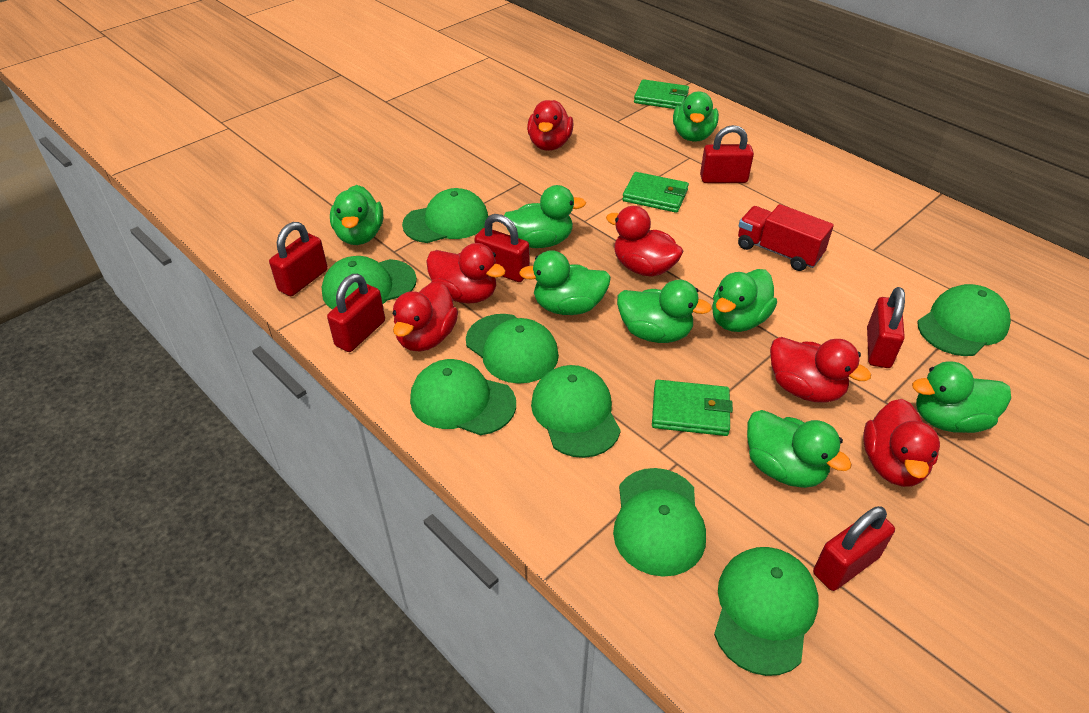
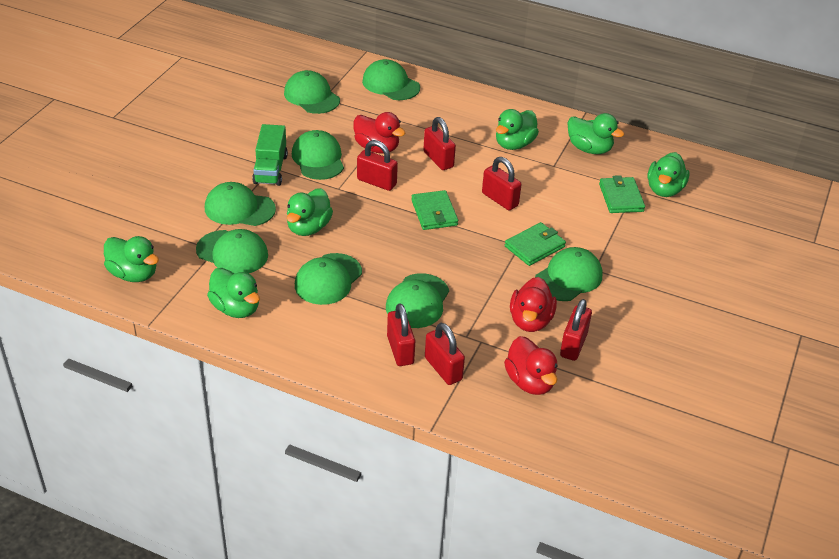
green duck: 8 -> 6
green truck: 0 -> 1
red duck: 6 -> 3
red truck: 1 -> 0

